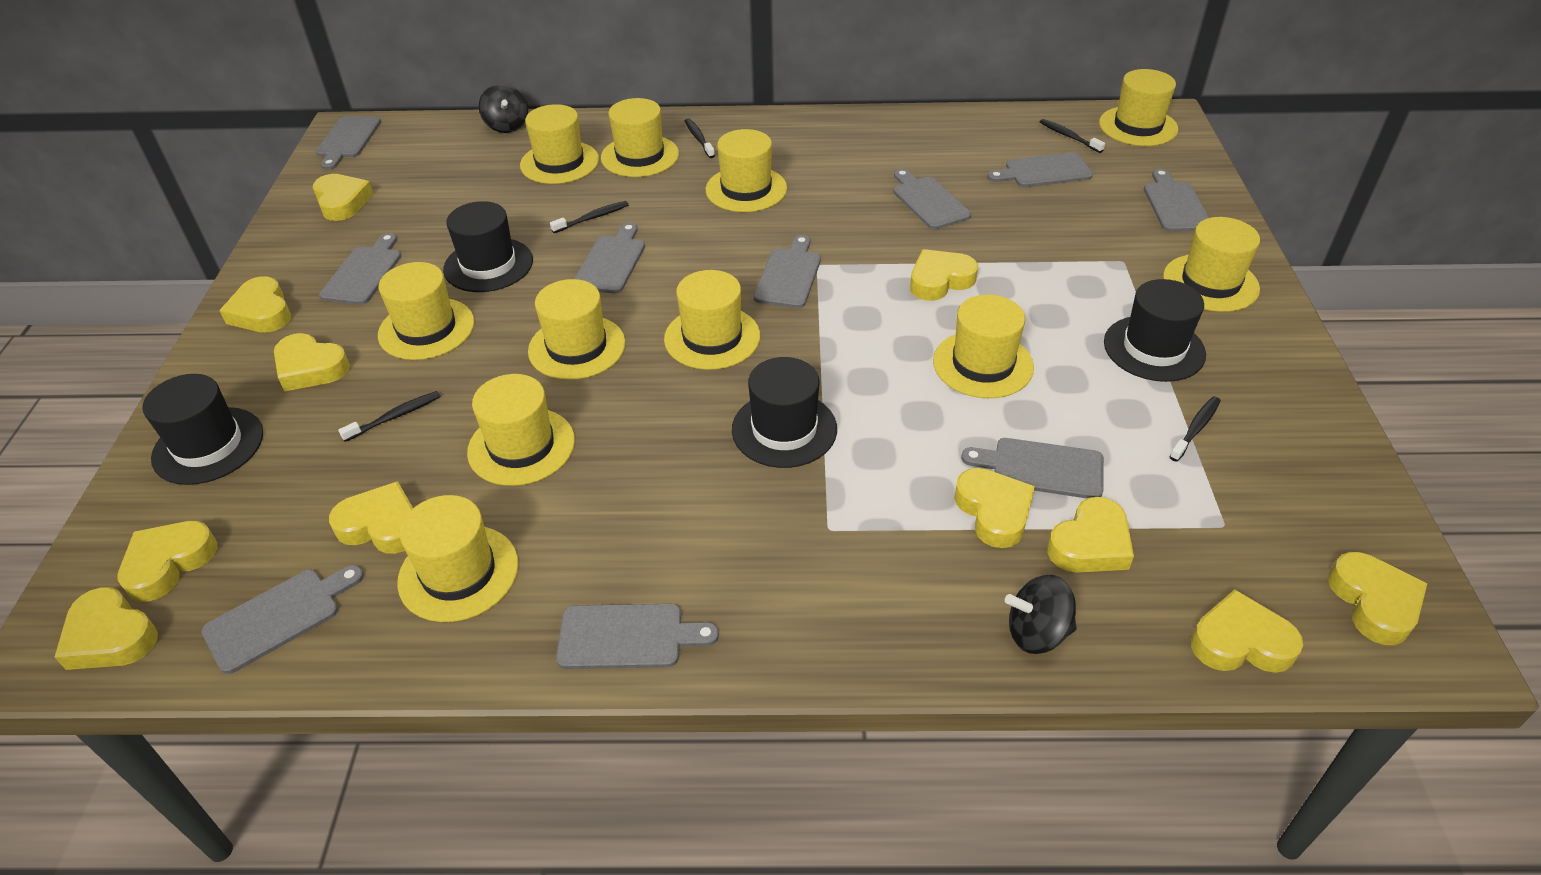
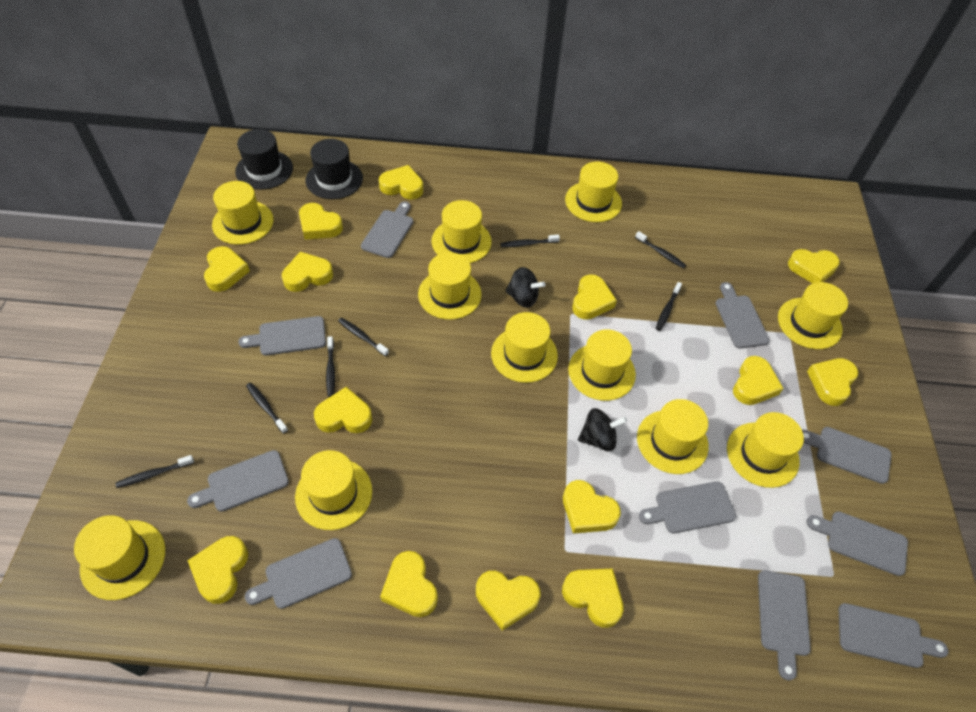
black hat: 4 -> 2
black toothbrush: 5 -> 7
yellow heart: 11 -> 14

